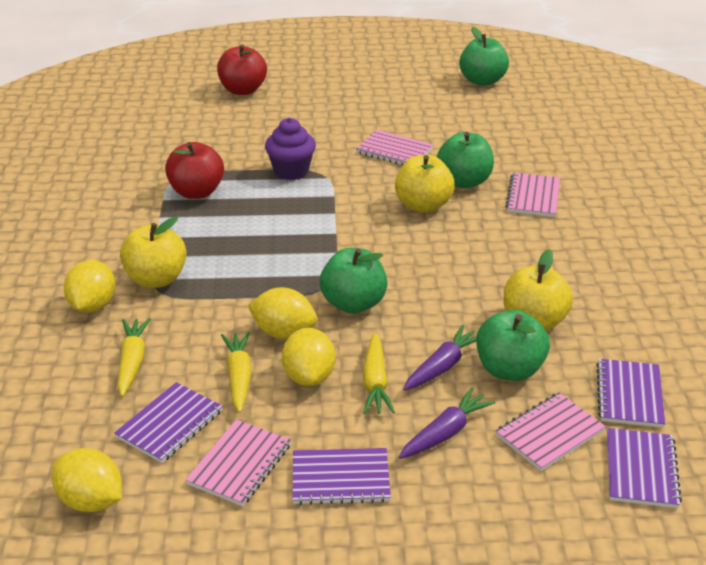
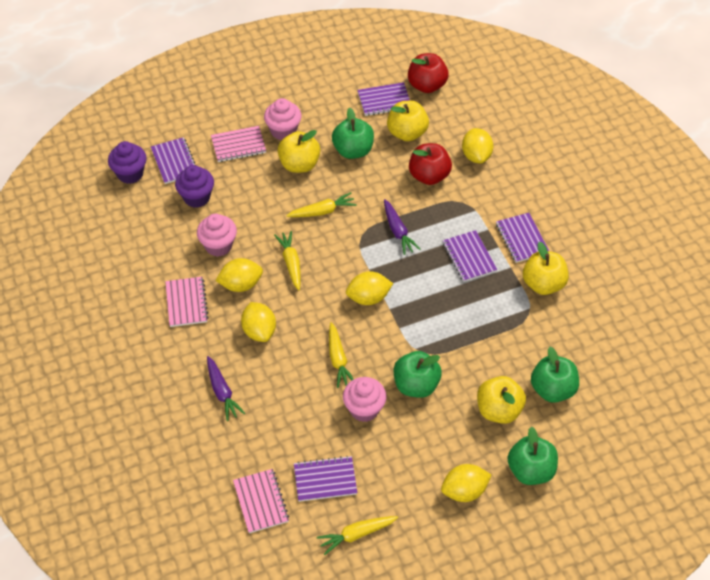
pink cupcake: 0 -> 3
pink notebook: 4 -> 3
purple cupcake: 1 -> 2
purple notebook: 4 -> 5
yellow apple: 3 -> 4
yellow carrot: 3 -> 4
yellow lemon: 4 -> 5

